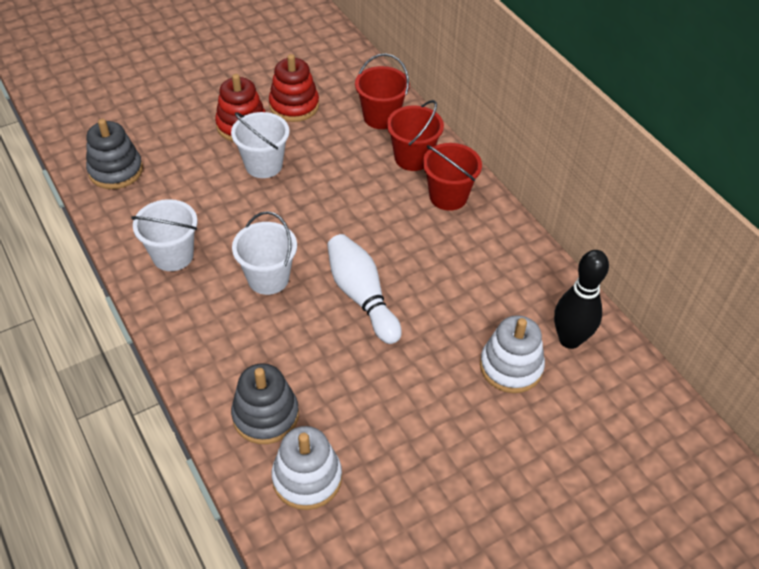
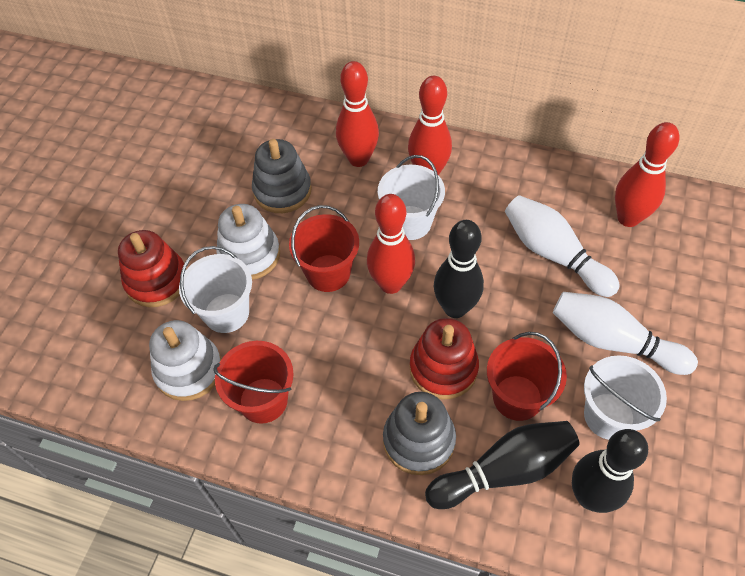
black bowling pin: 1 -> 3
red bowling pin: 0 -> 4
white bowling pin: 1 -> 2

